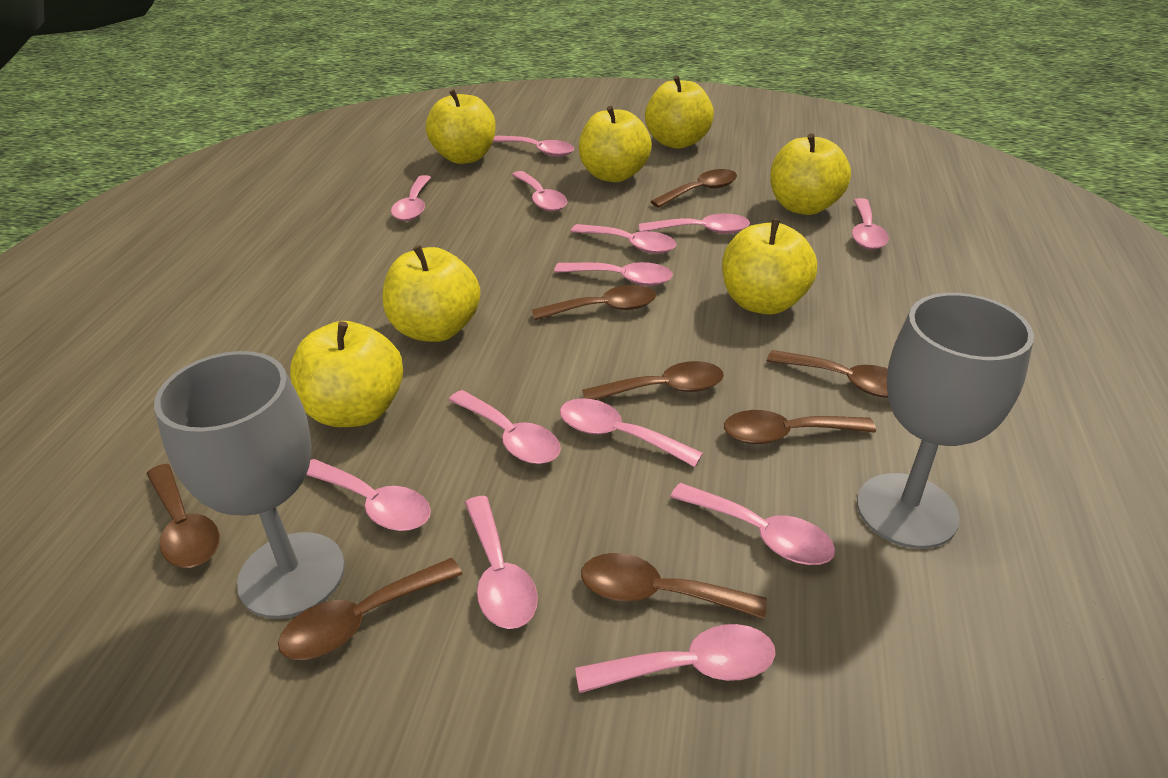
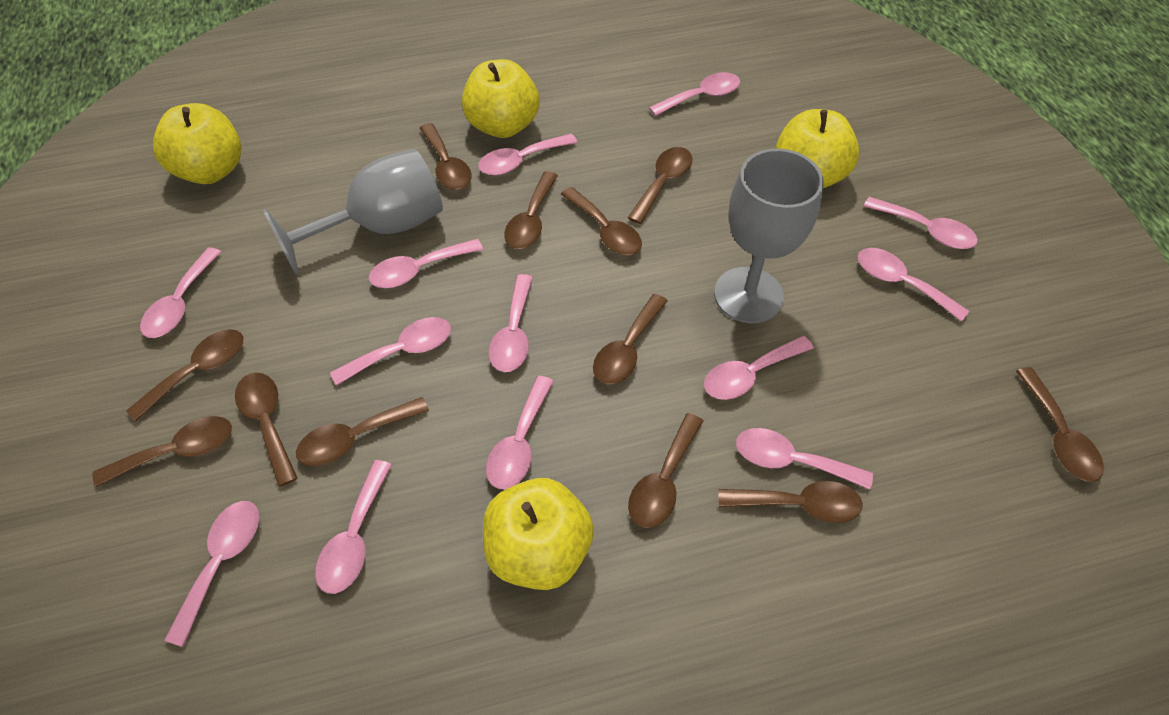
brown spoon: 8 -> 12
yellow apple: 7 -> 4

